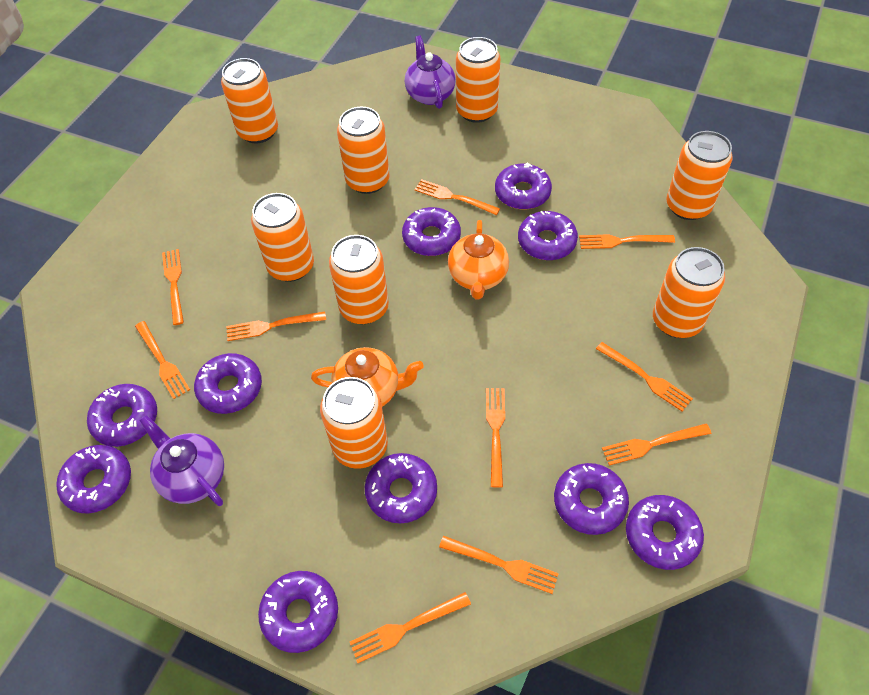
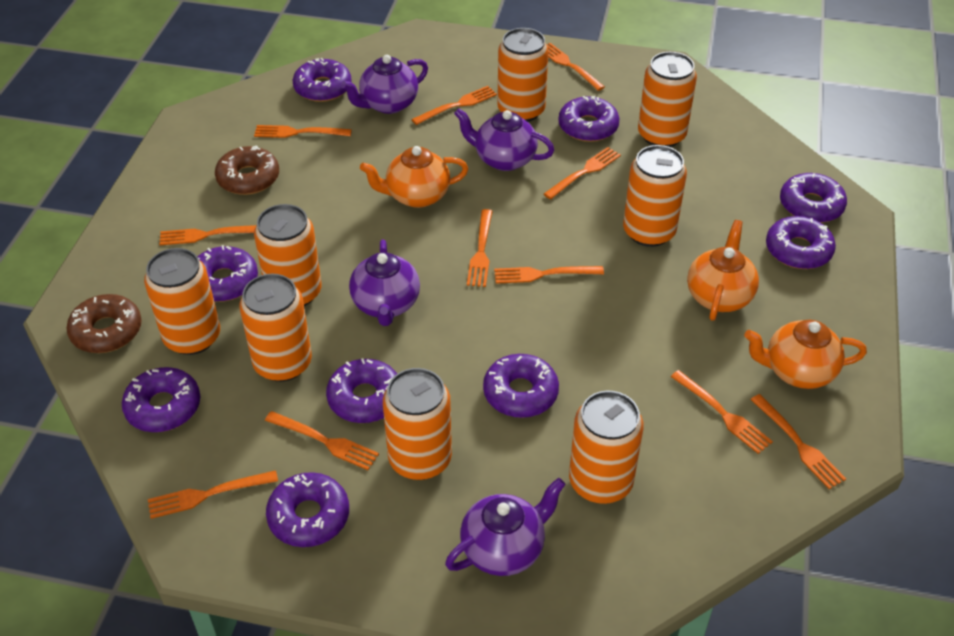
brown donut: 0 -> 2
orange fork: 10 -> 11
orange teapot: 2 -> 3
purple donut: 10 -> 9
purple teapot: 2 -> 4

